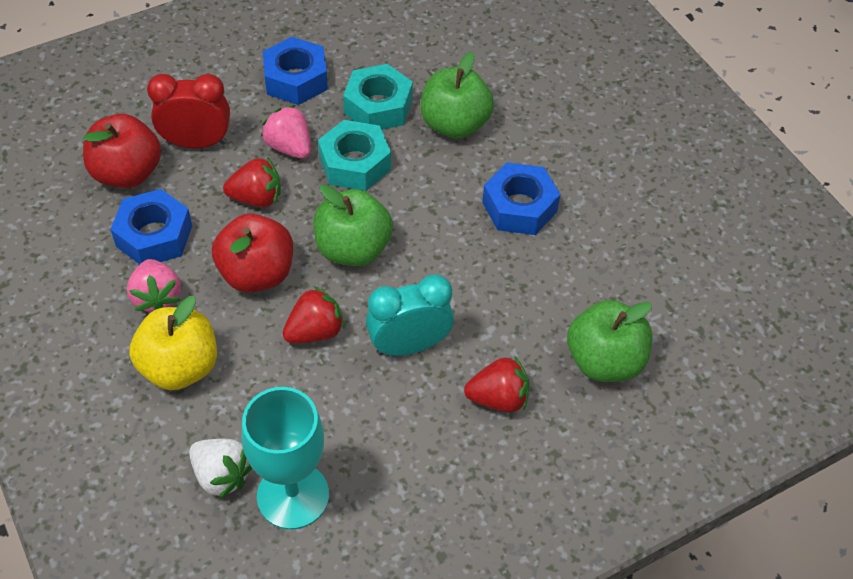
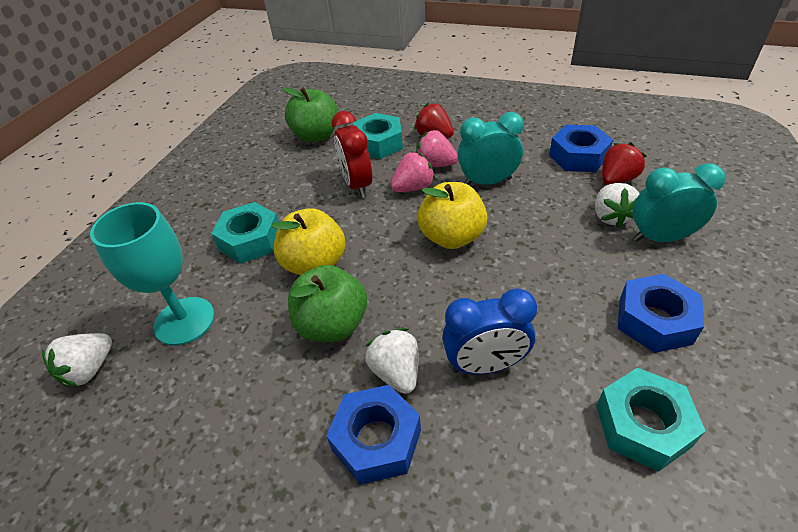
blue clock: 0 -> 1
green apple: 3 -> 2
red apple: 2 -> 0
red strawberry: 3 -> 2
turquoise clock: 1 -> 2
turquoise nut: 2 -> 3
white strawberry: 1 -> 3
yellow apple: 1 -> 2

